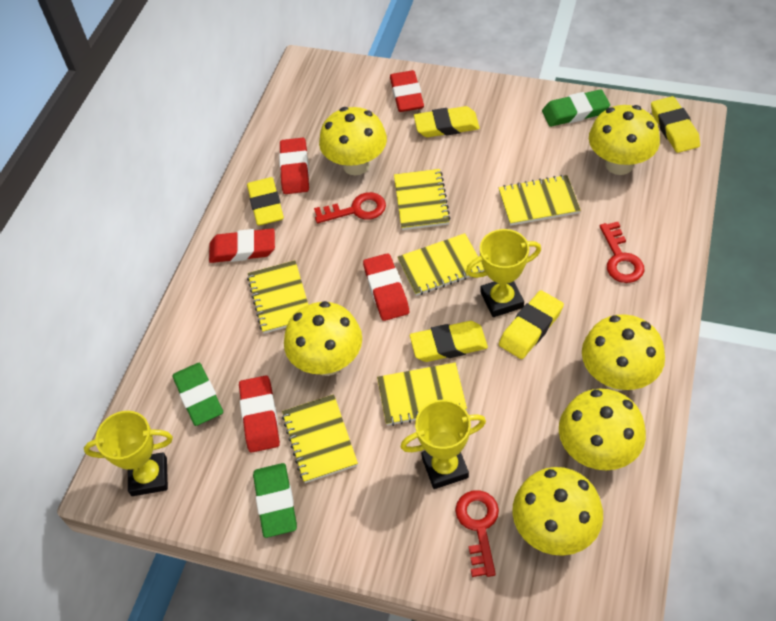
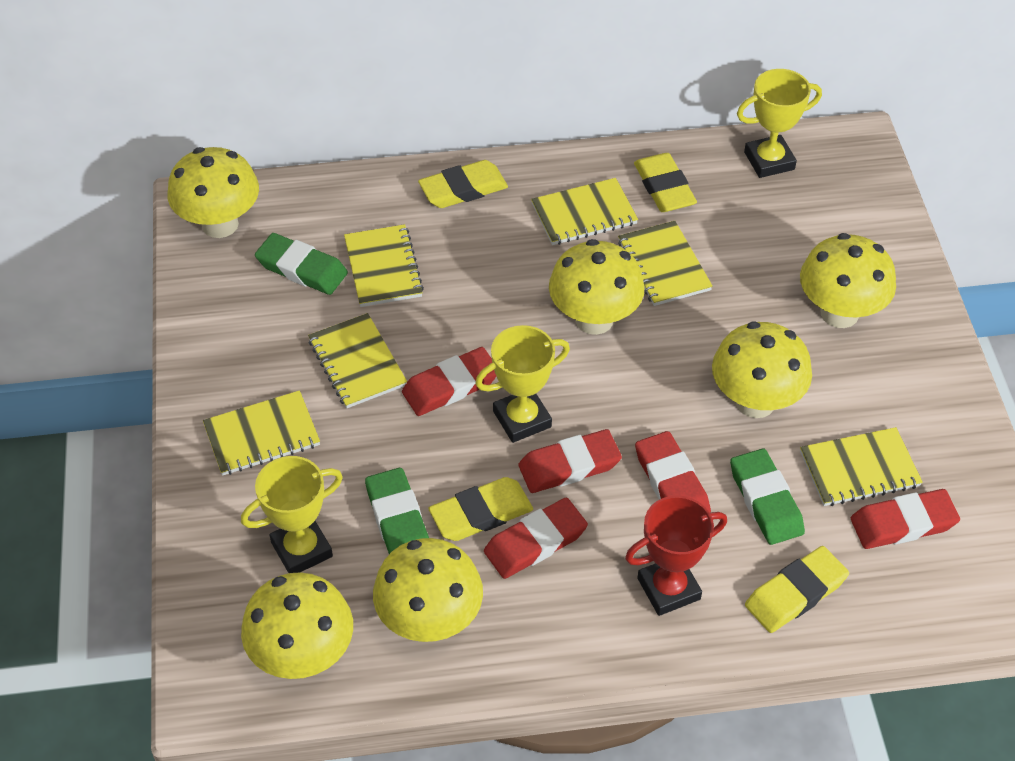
red key: 3 -> 0
red trophy: 0 -> 1
yellow eraser: 5 -> 4

